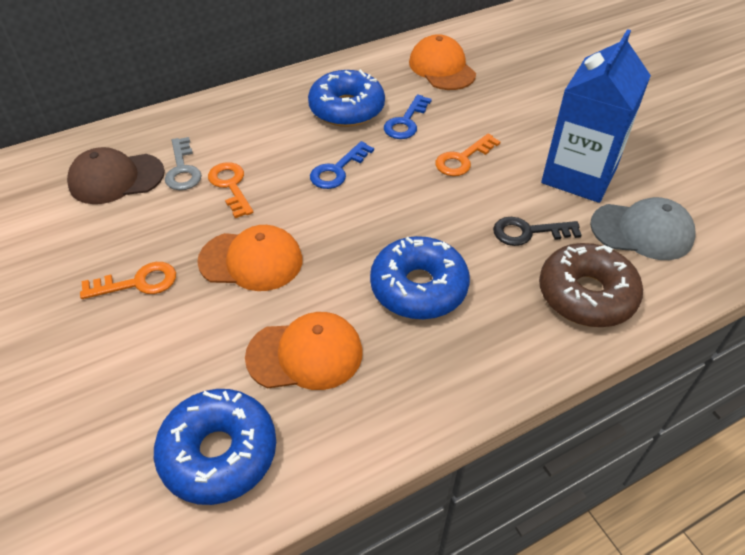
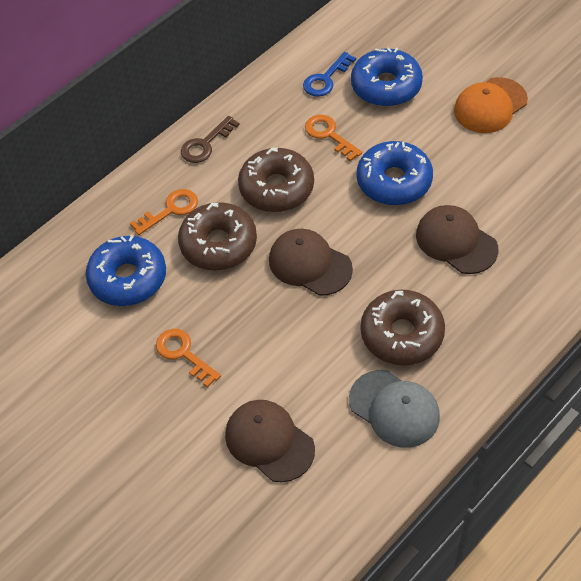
black key: 1 -> 0
blue carton: 1 -> 0
blue key: 2 -> 1
brown cap: 1 -> 3
brown donut: 1 -> 3
brown key: 0 -> 1
grey key: 1 -> 0
orange cap: 3 -> 1

